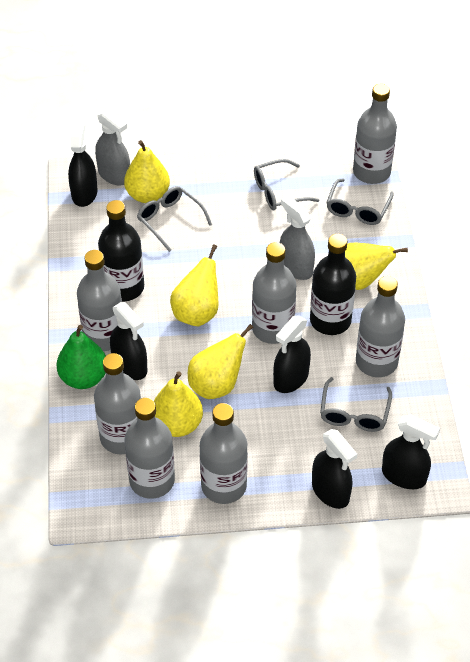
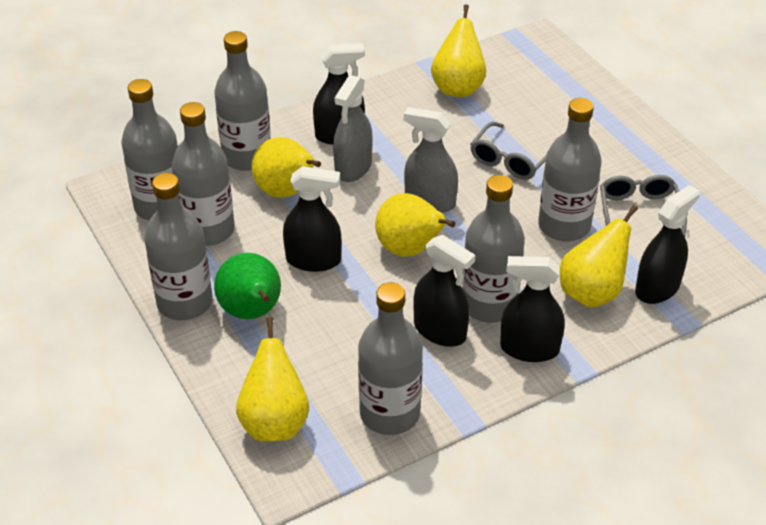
black bottle: 2 -> 0
grey glasses: 4 -> 2

